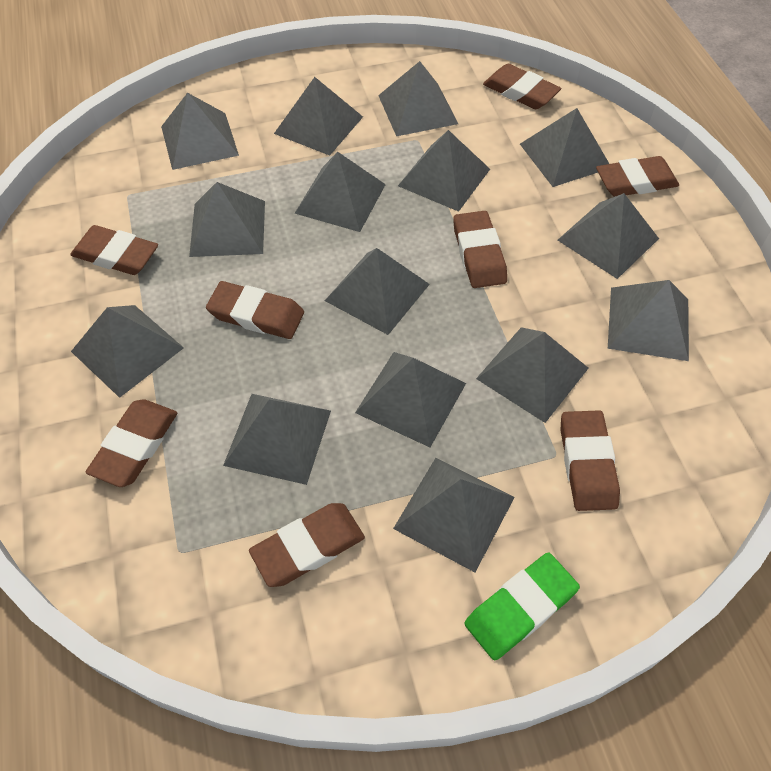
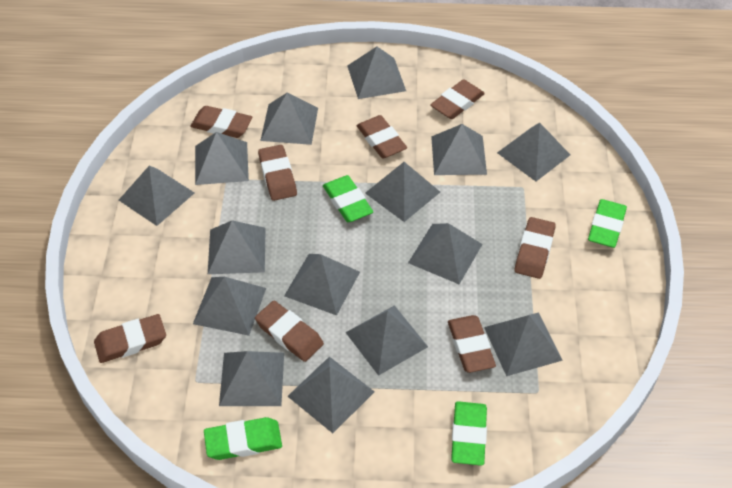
green eraser: 1 -> 4

